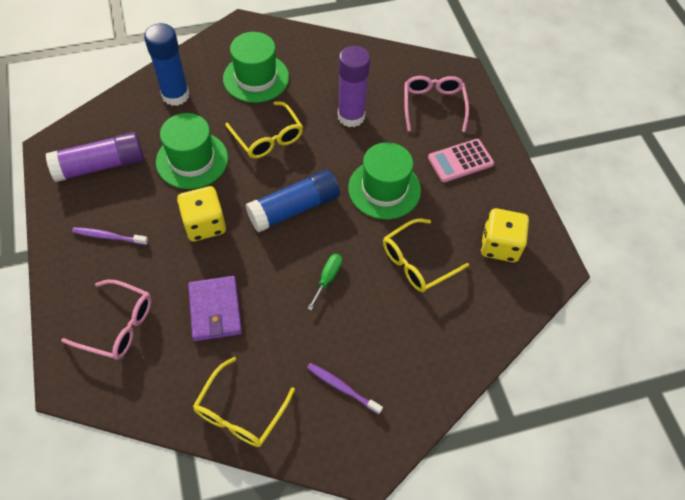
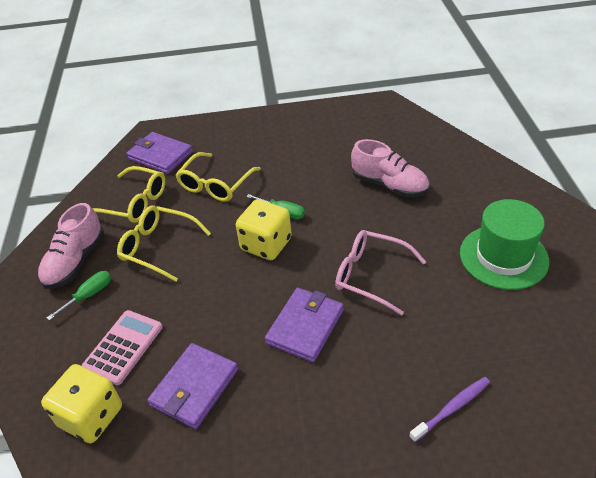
blue glue stick: 2 -> 0
green hat: 3 -> 1
green screwdriver: 1 -> 2
pink glasses: 2 -> 1
pink shoe: 0 -> 2
purple glue stick: 2 -> 0
purple toothbrush: 2 -> 1
purple wallet: 1 -> 3

